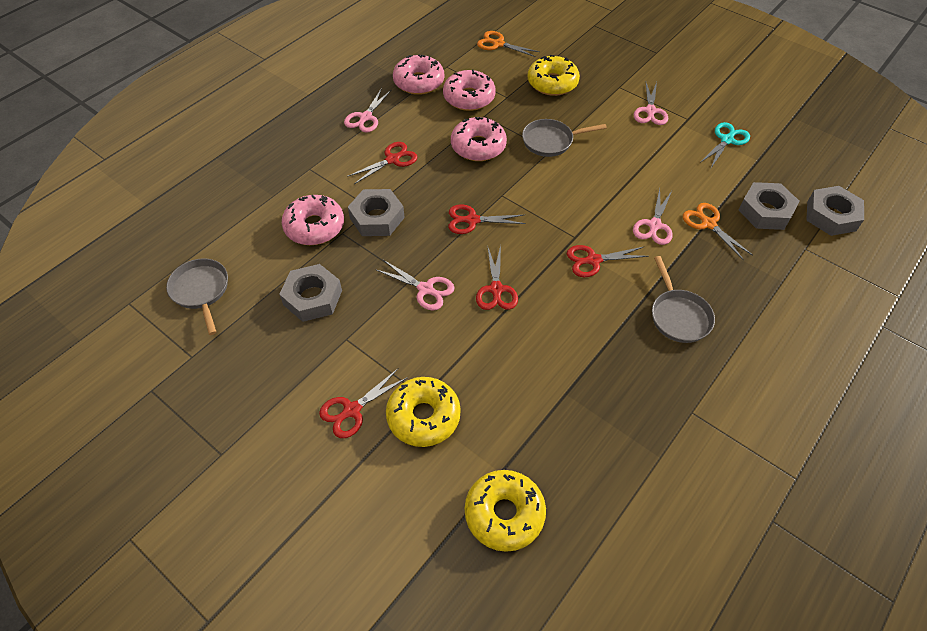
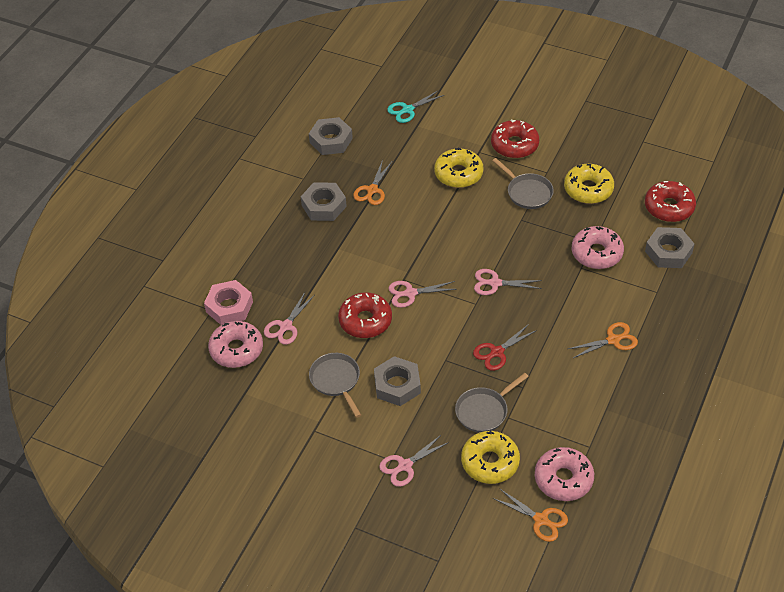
orange scissors: 2 -> 3
pink donut: 4 -> 3
pink nut: 0 -> 1
red donut: 0 -> 3
red scissors: 5 -> 1

